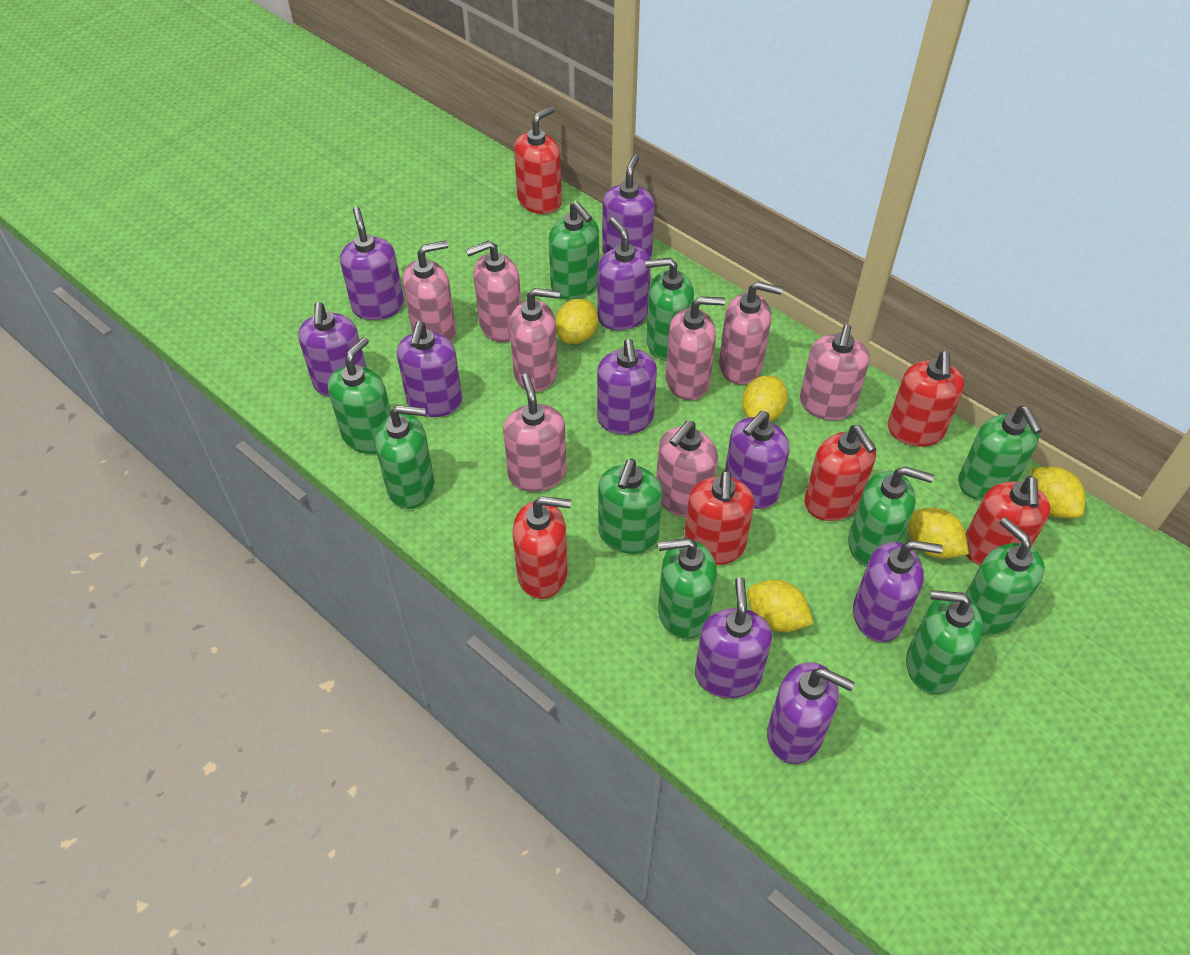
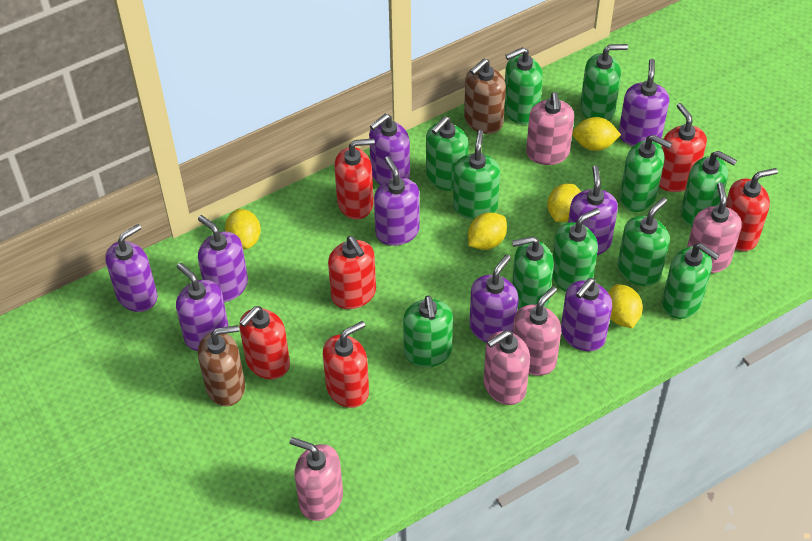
brown soap dispenser: 0 -> 2
green soap dispenser: 10 -> 11
pink soap dispenser: 8 -> 5
purple soap dispenser: 10 -> 9

